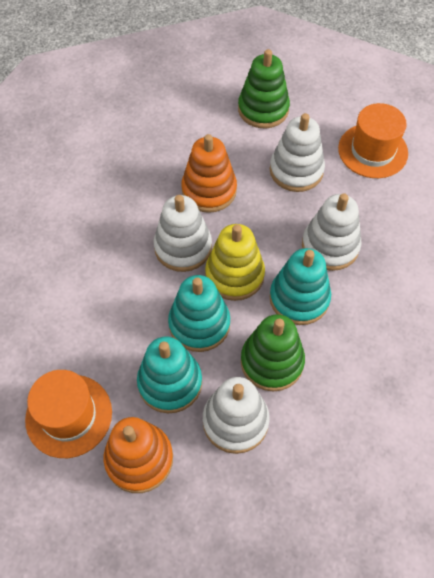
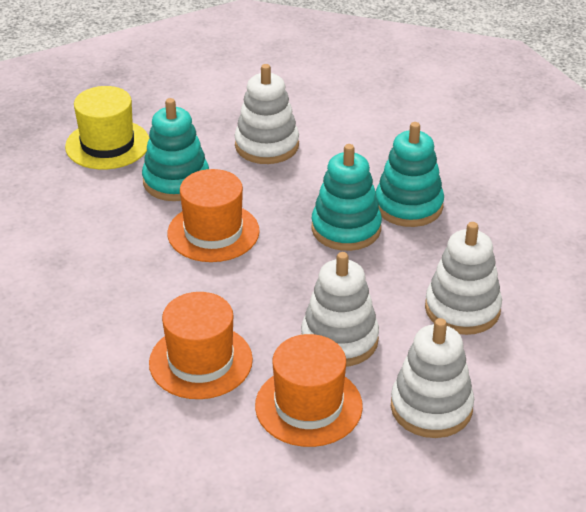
green stacking toy: 2 -> 0
orange hat: 2 -> 3
orange stacking toy: 2 -> 0
yellow hat: 0 -> 1
yellow stacking toy: 1 -> 0

